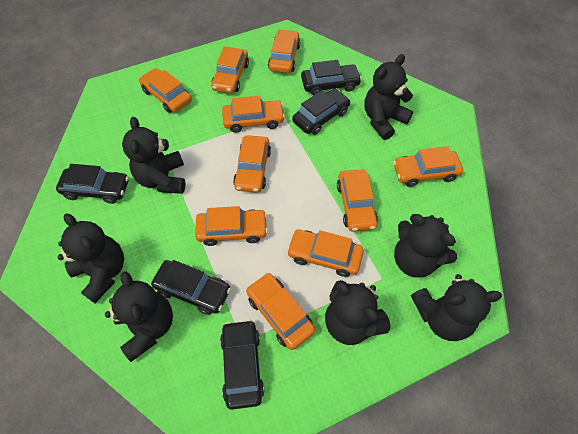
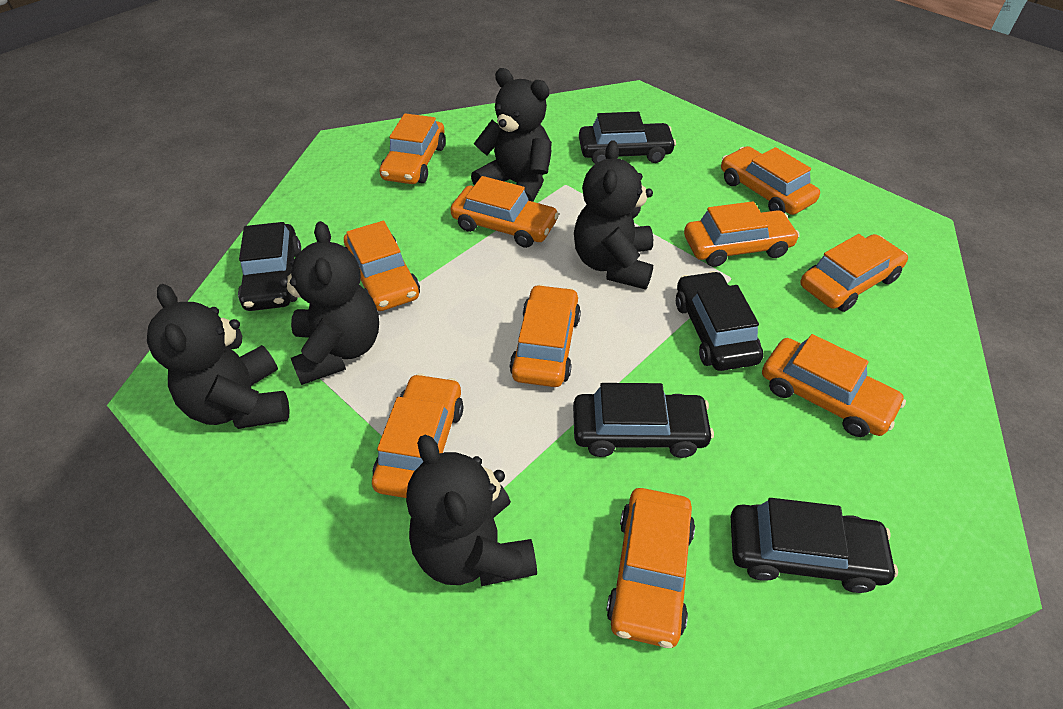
black teddy bear: 7 -> 5

